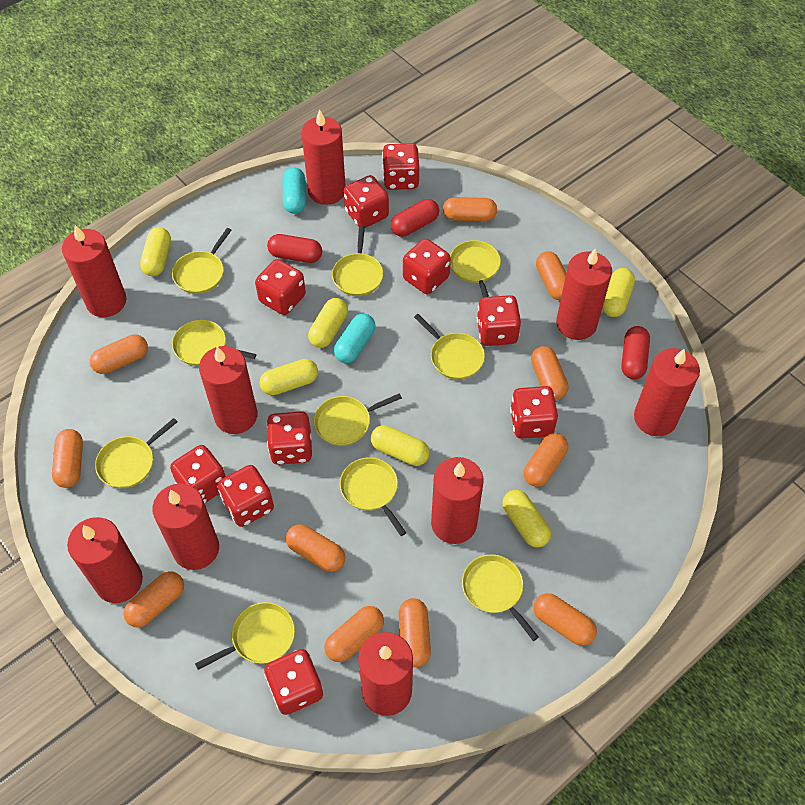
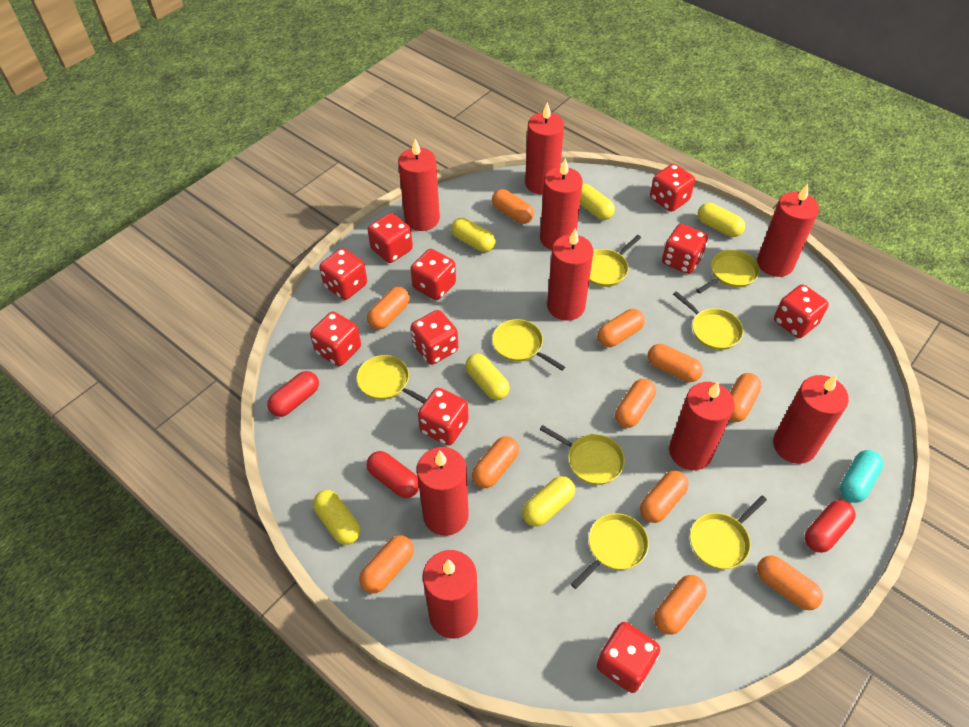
turquoise capsule: 2 -> 1
yellow pan: 10 -> 8

